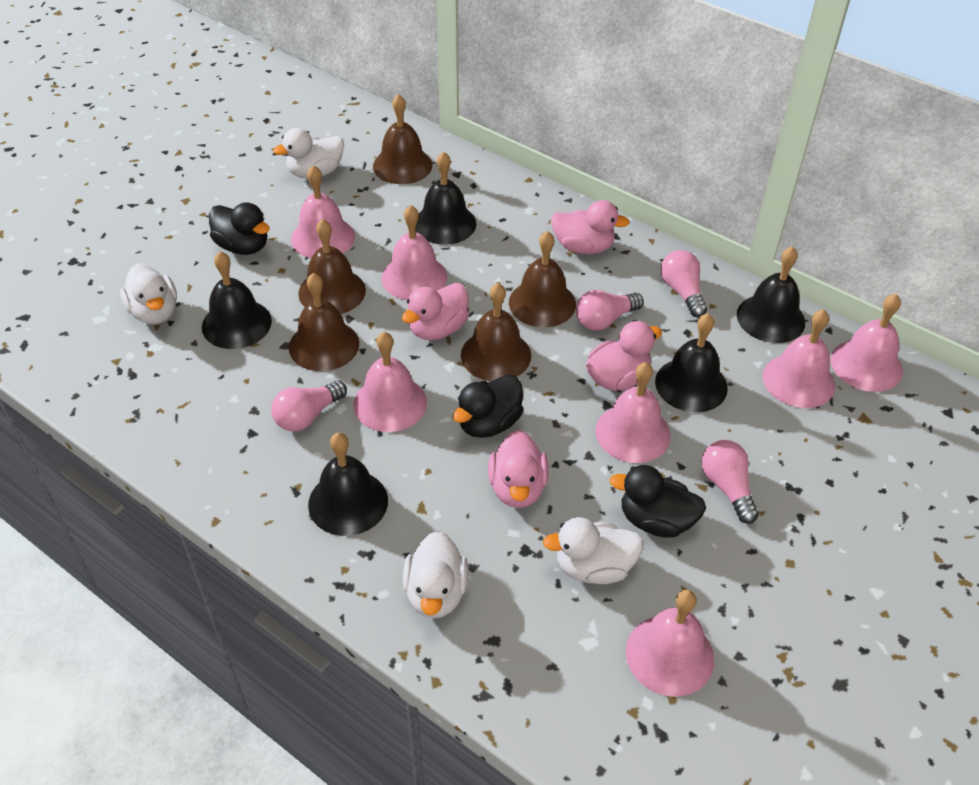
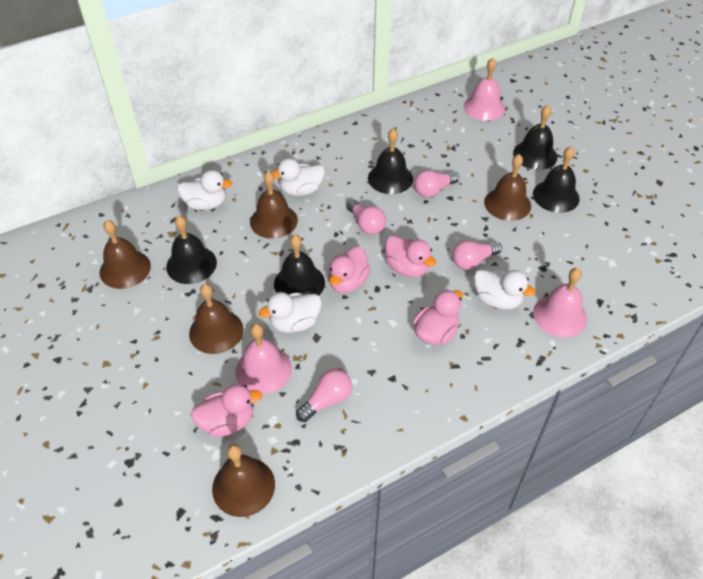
black duck: 3 -> 0
pink bell: 7 -> 3

